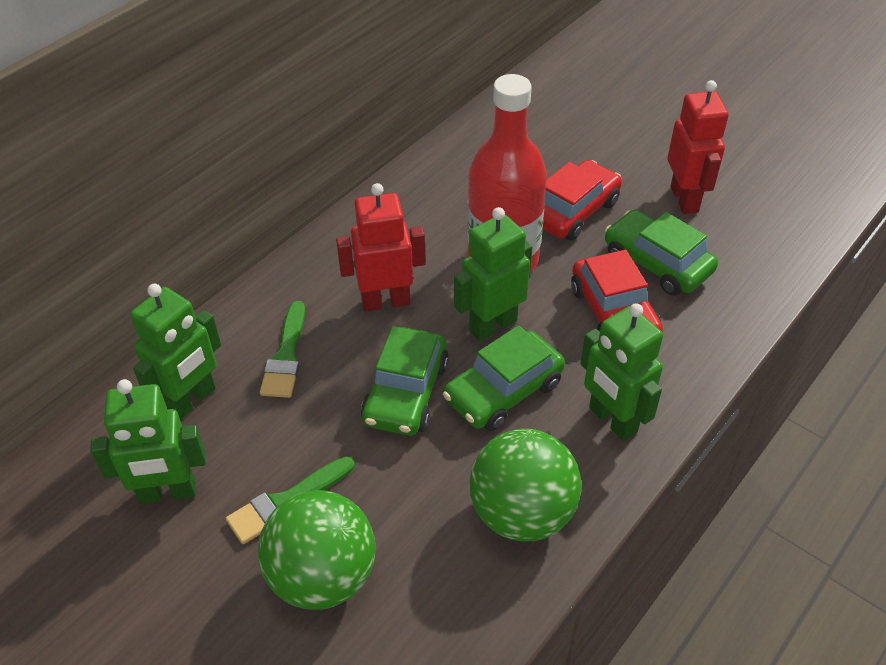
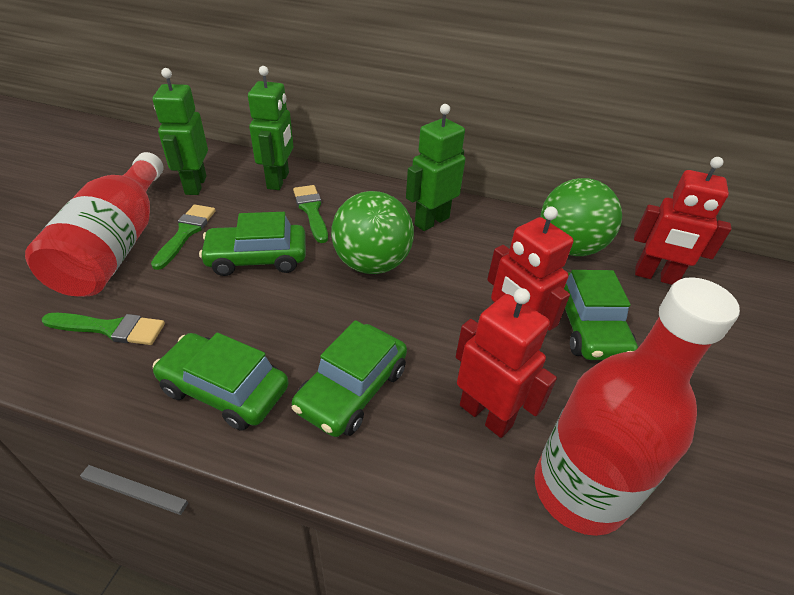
green brush: 2 -> 3
green car: 3 -> 4
green robot: 4 -> 3
red bottle: 1 -> 2
red car: 2 -> 0
red robot: 2 -> 3

